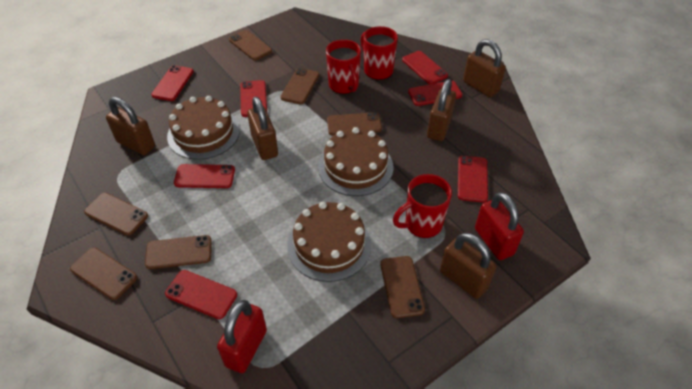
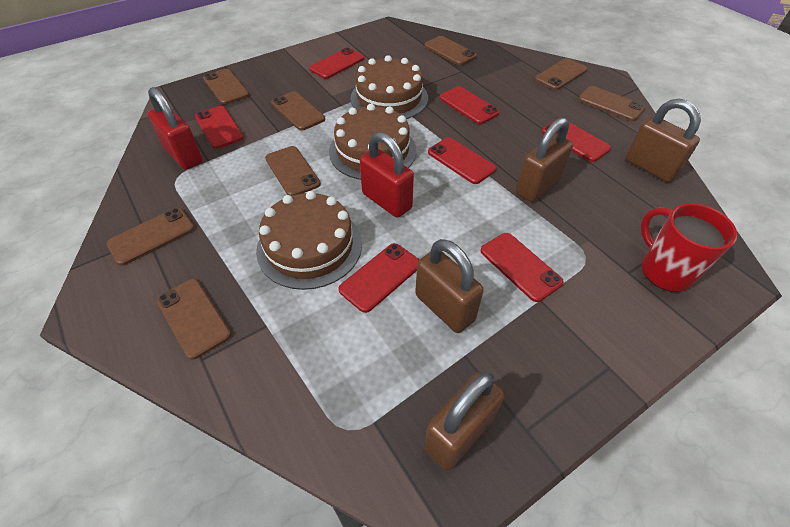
brown padlock: 5 -> 4
brown phone: 7 -> 8
red mug: 3 -> 1

